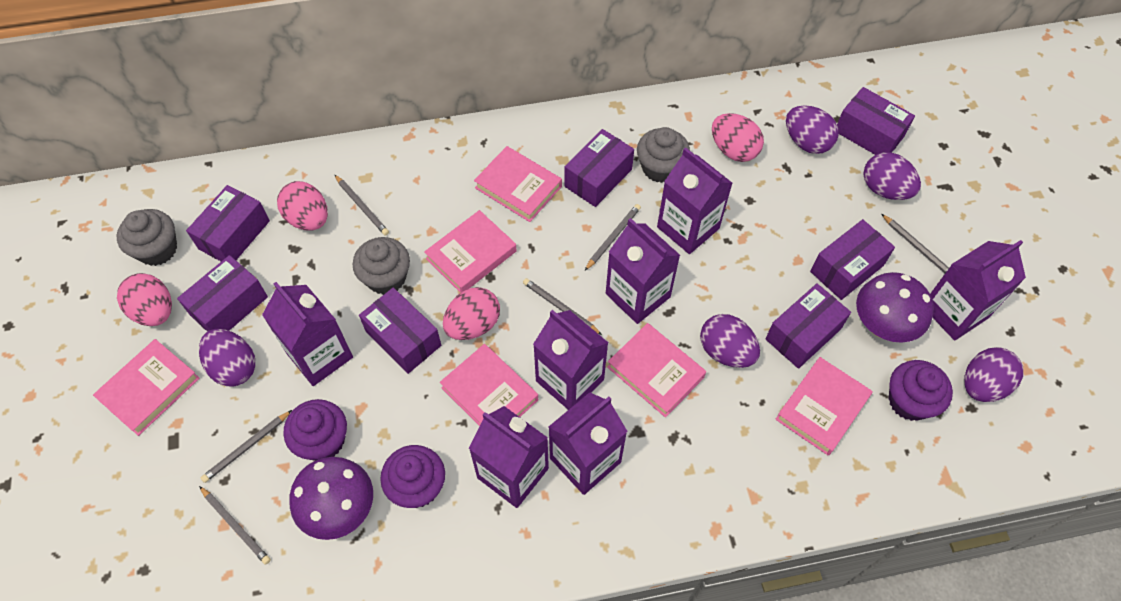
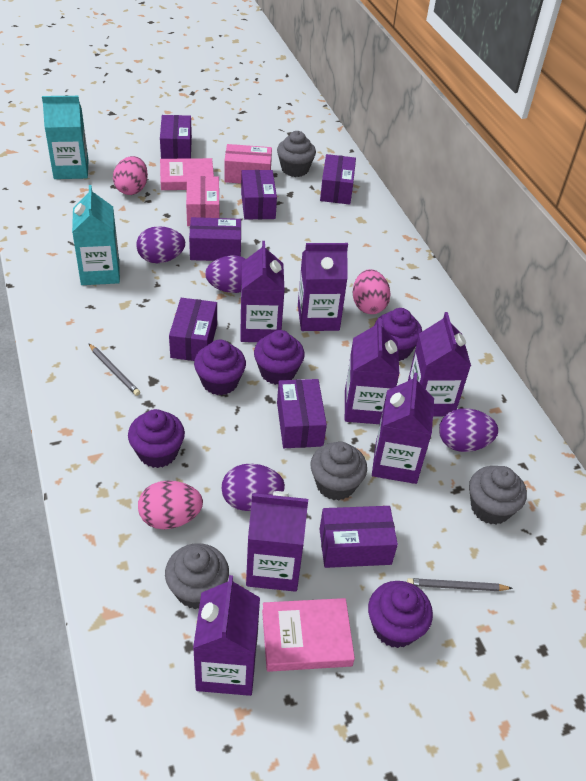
grey cupcake: 3 -> 4
grey pencil: 6 -> 2
pink book: 6 -> 2
pink box: 0 -> 2
pink egg: 4 -> 3
purple cupcake: 3 -> 5
purple egg: 5 -> 4
purple mushroom: 2 -> 0
turquoise carton: 0 -> 2

